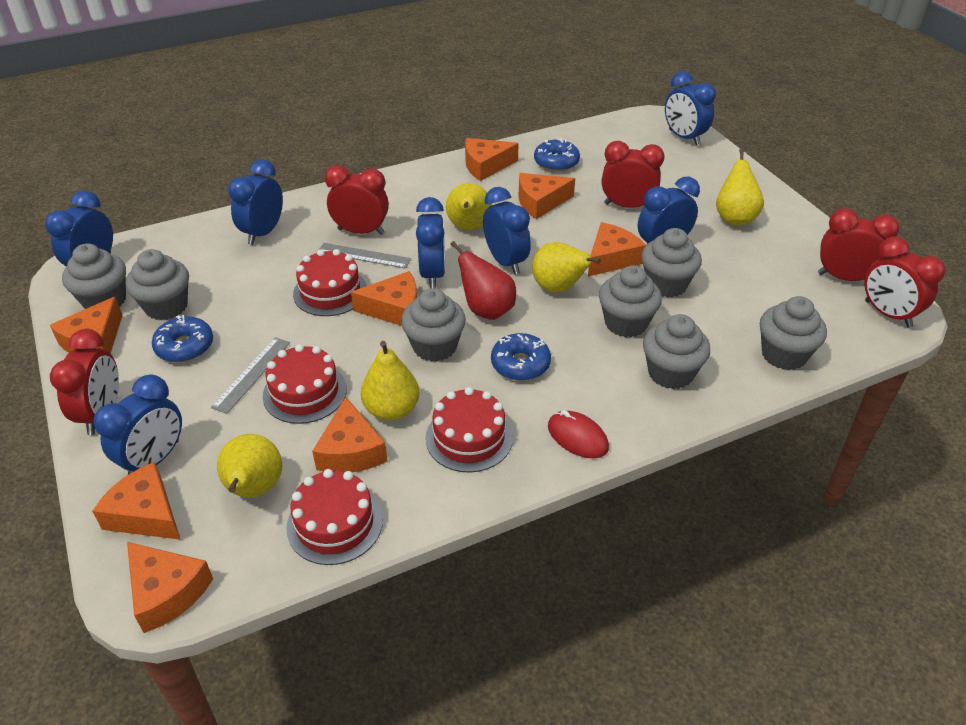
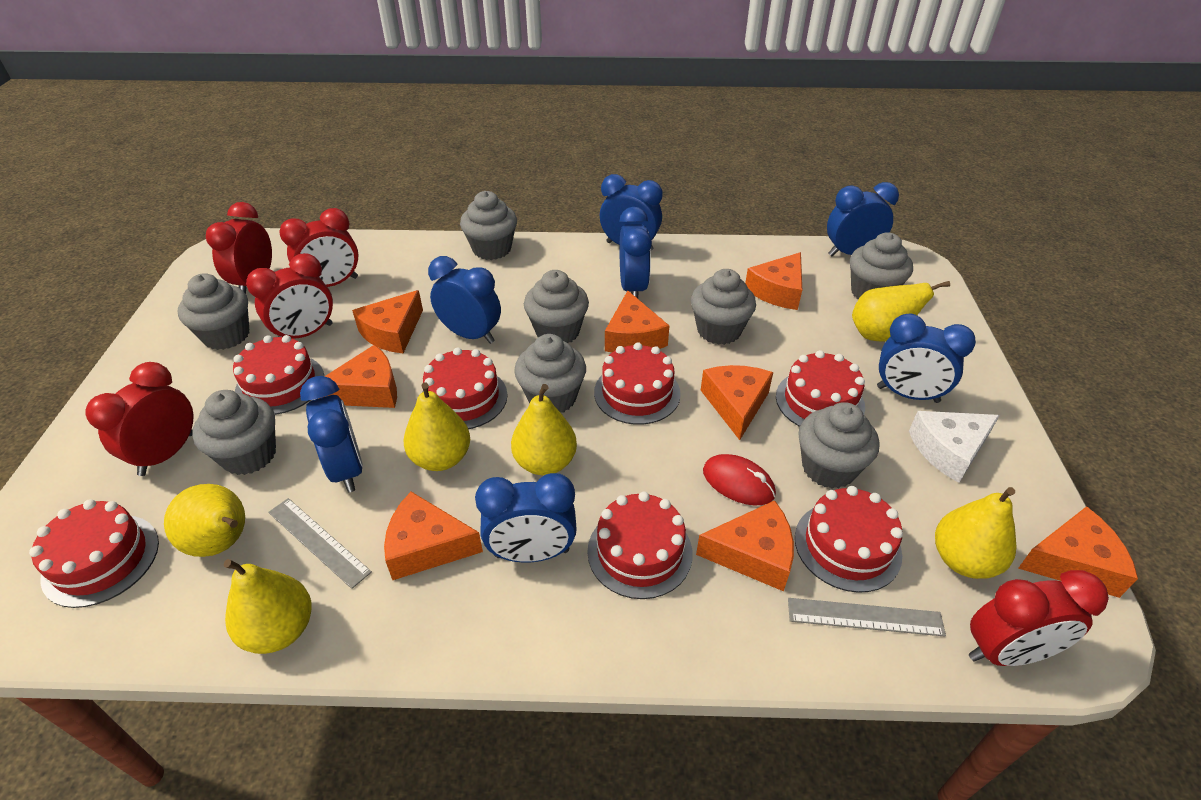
blue donut: 3 -> 0
grey cupcake: 7 -> 8
red cake: 4 -> 7
red pear: 1 -> 0
white cheese: 0 -> 1
yellow pear: 5 -> 6

